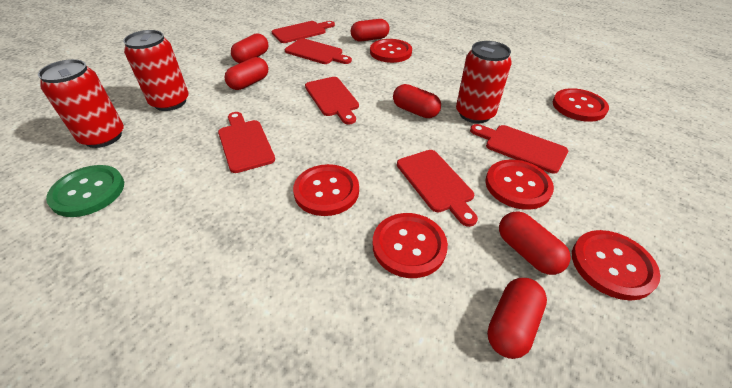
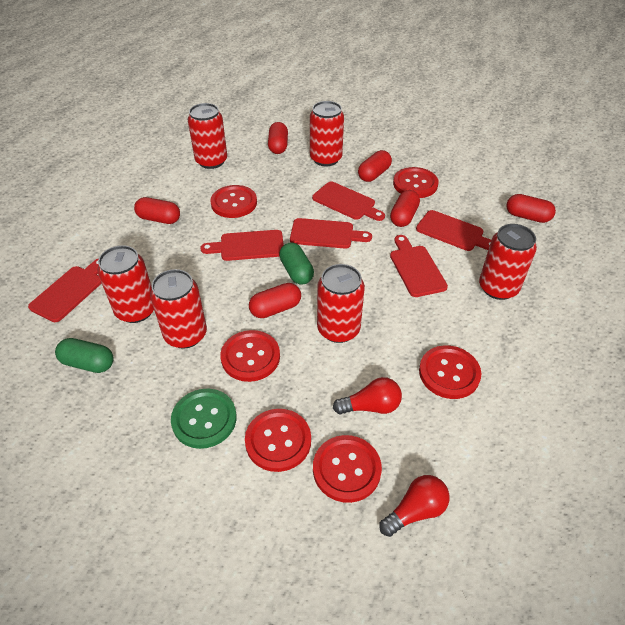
green capsule: 0 -> 2
red can: 3 -> 6
red light bulb: 0 -> 2

